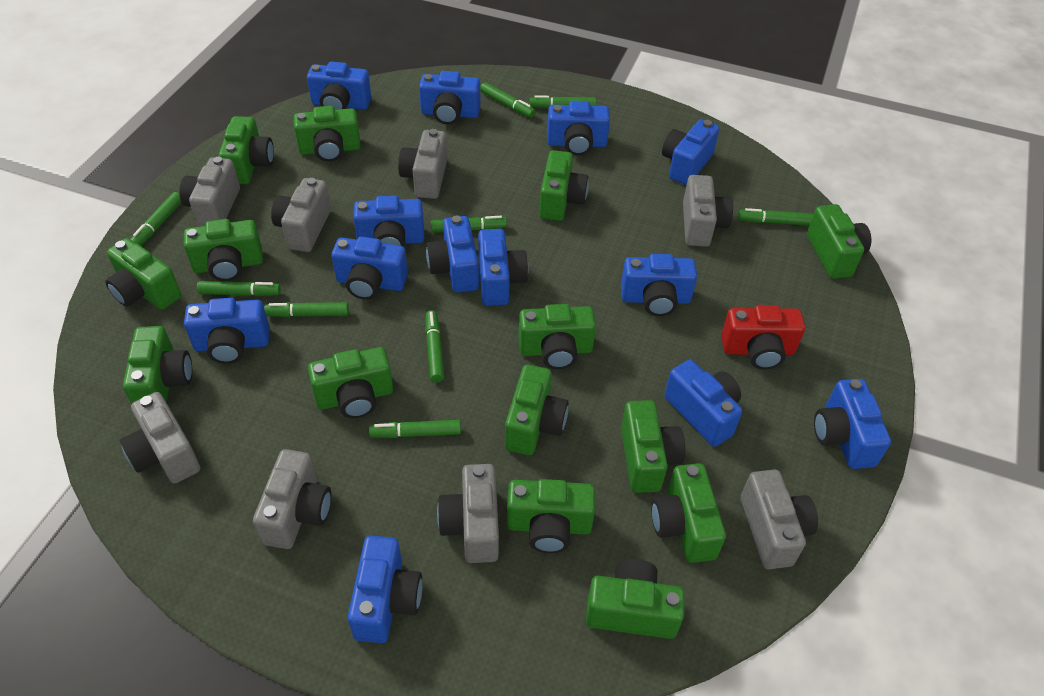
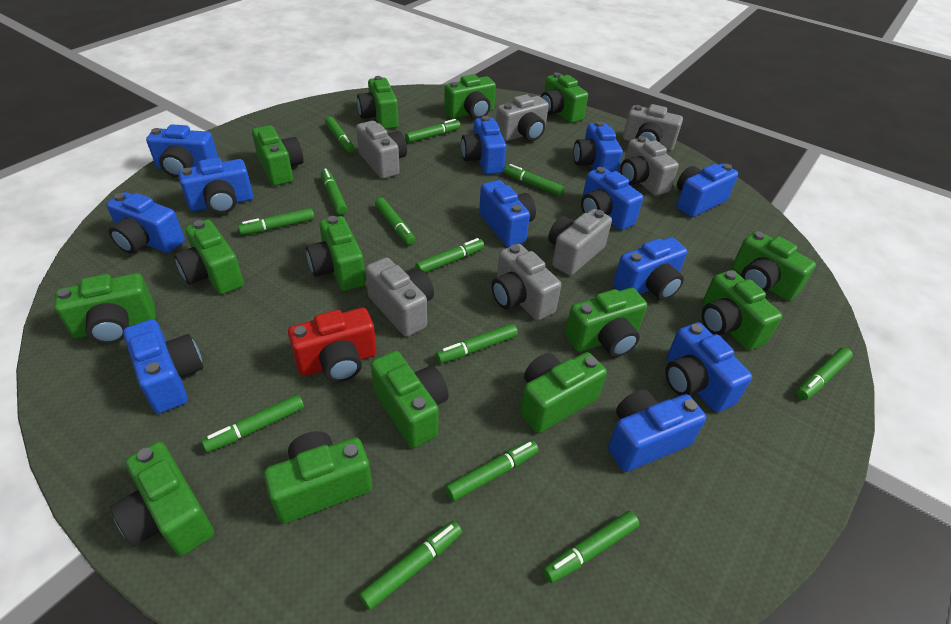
blue camera: 13 -> 12
green marker: 9 -> 13
grey camera: 8 -> 7

